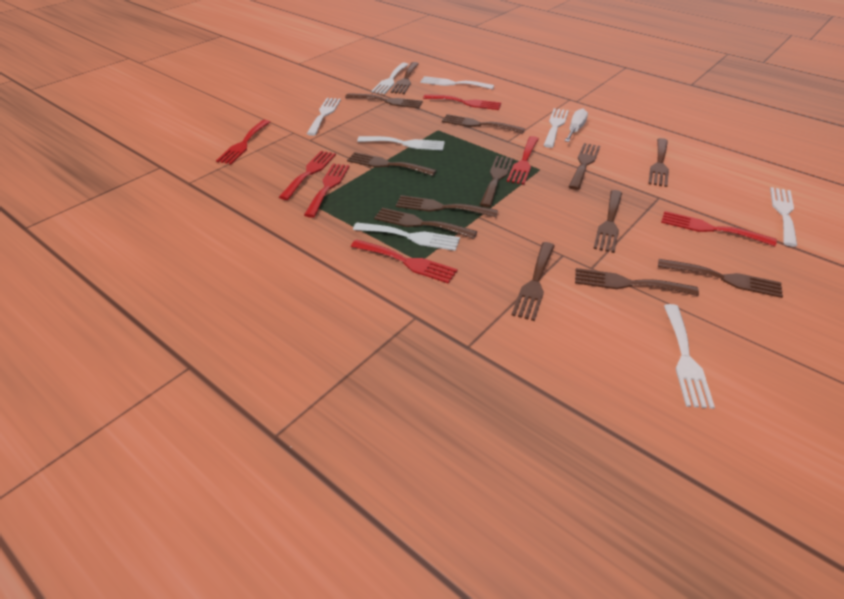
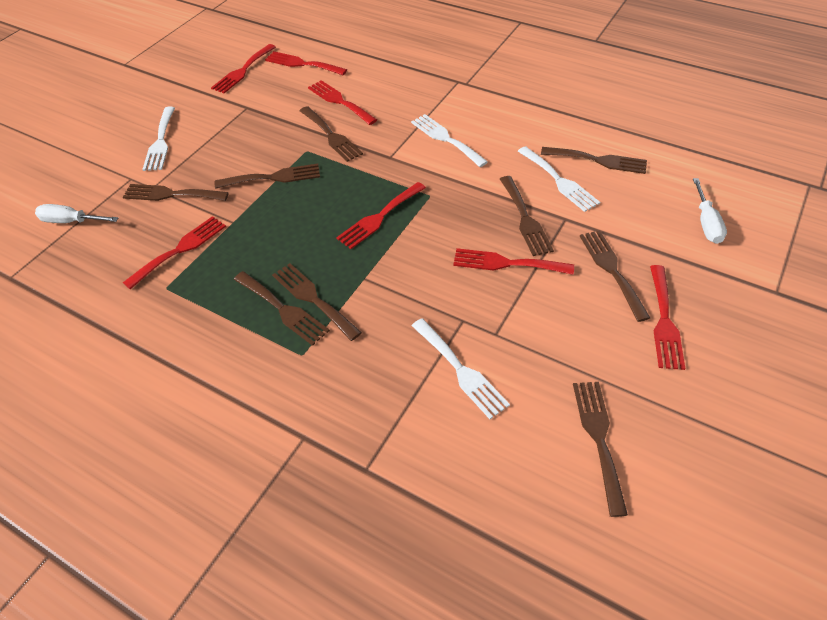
brown fork: 13 -> 9
white fork: 8 -> 4
white screwdriver: 1 -> 2

